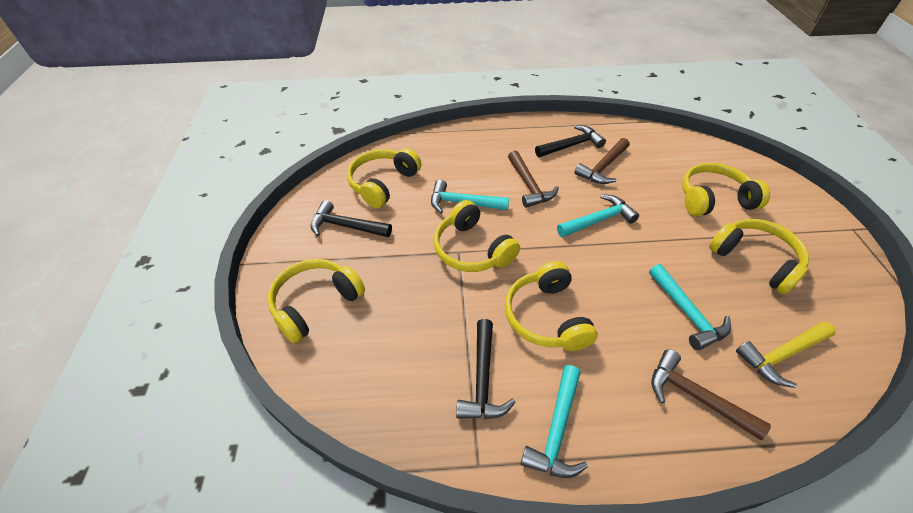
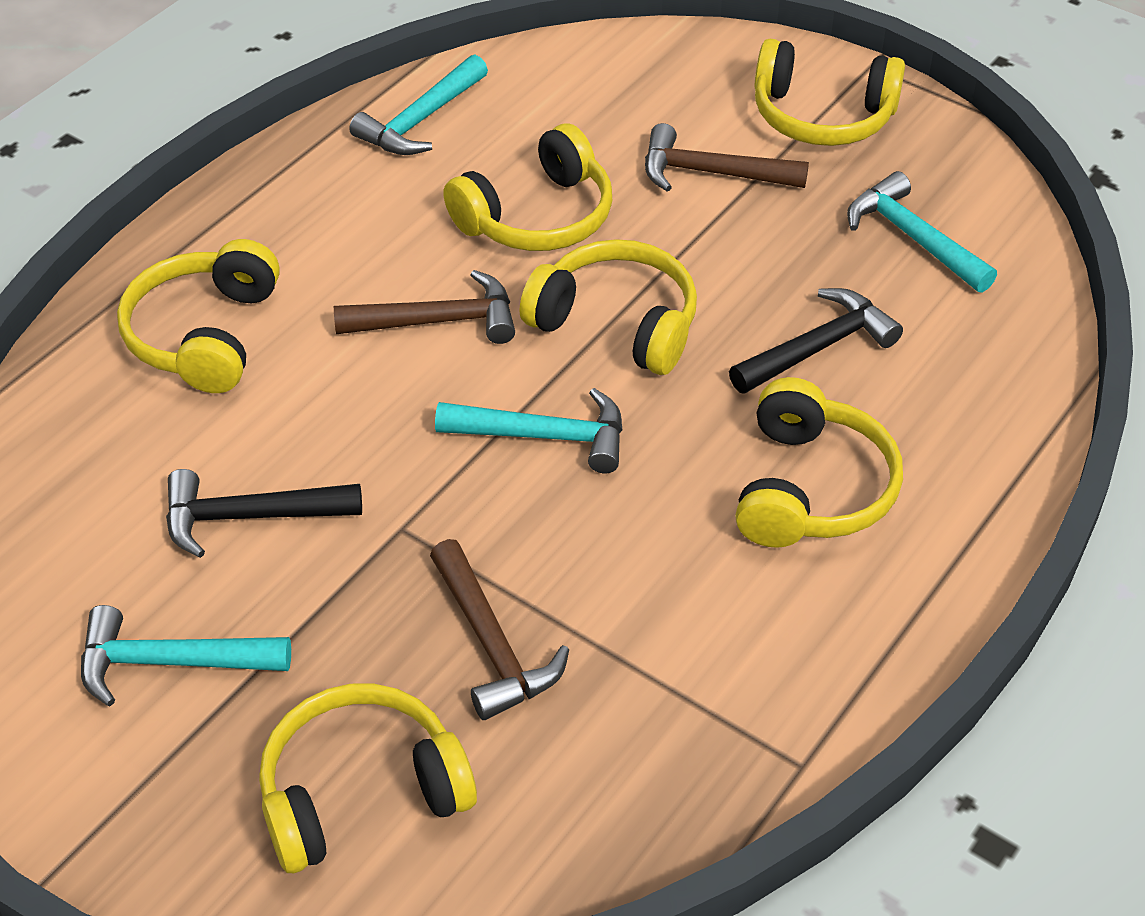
black hammer: 3 -> 2
yellow hammer: 1 -> 0

